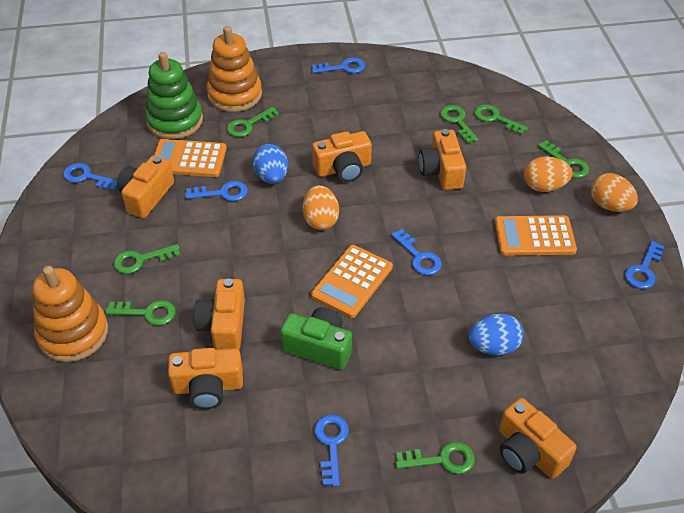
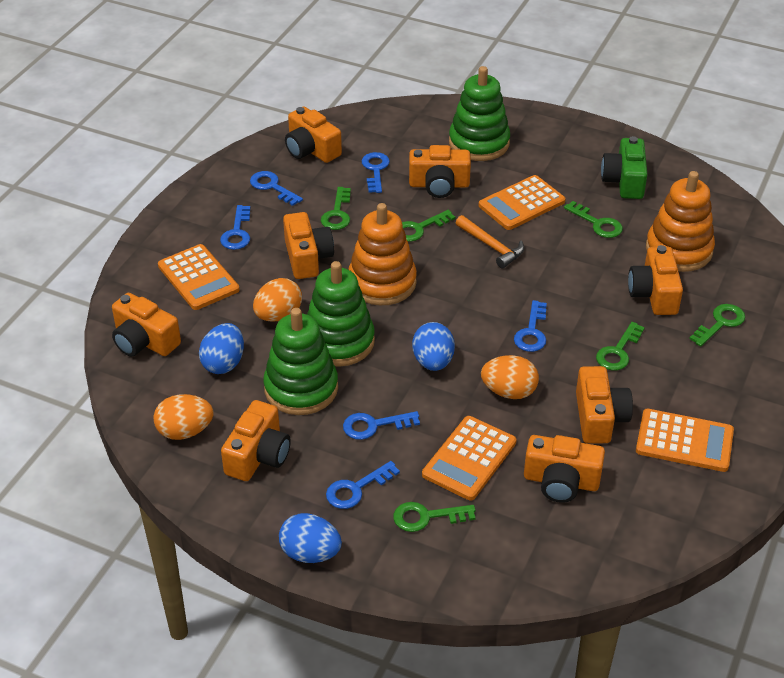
blue egg: 2 -> 3
green key: 7 -> 6
green stacking toy: 1 -> 3
orange calculator: 3 -> 4
orange camera: 6 -> 8
orange hammer: 0 -> 1

